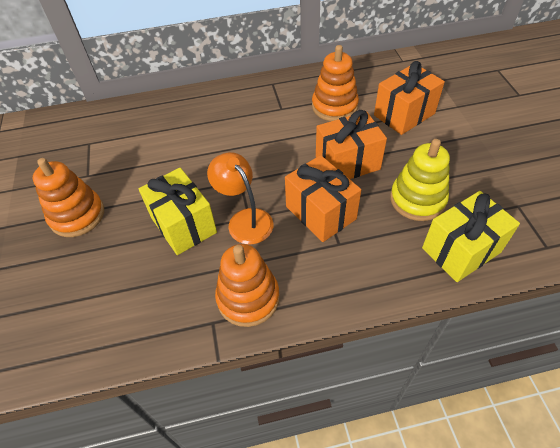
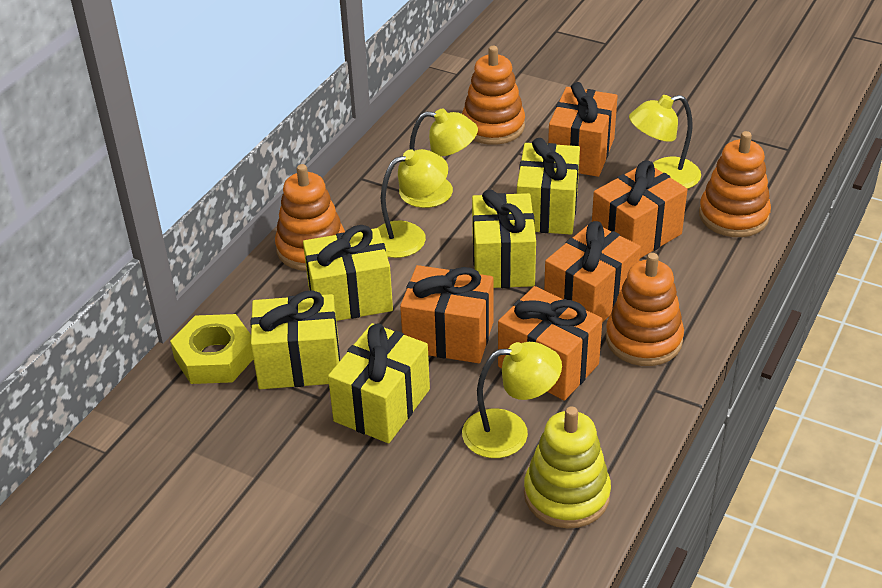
orange gift: 3 -> 5
orange lamp: 1 -> 0
orange stacking toy: 3 -> 4
yellow gift: 2 -> 5
yellow lamp: 0 -> 4
yellow nut: 0 -> 1

